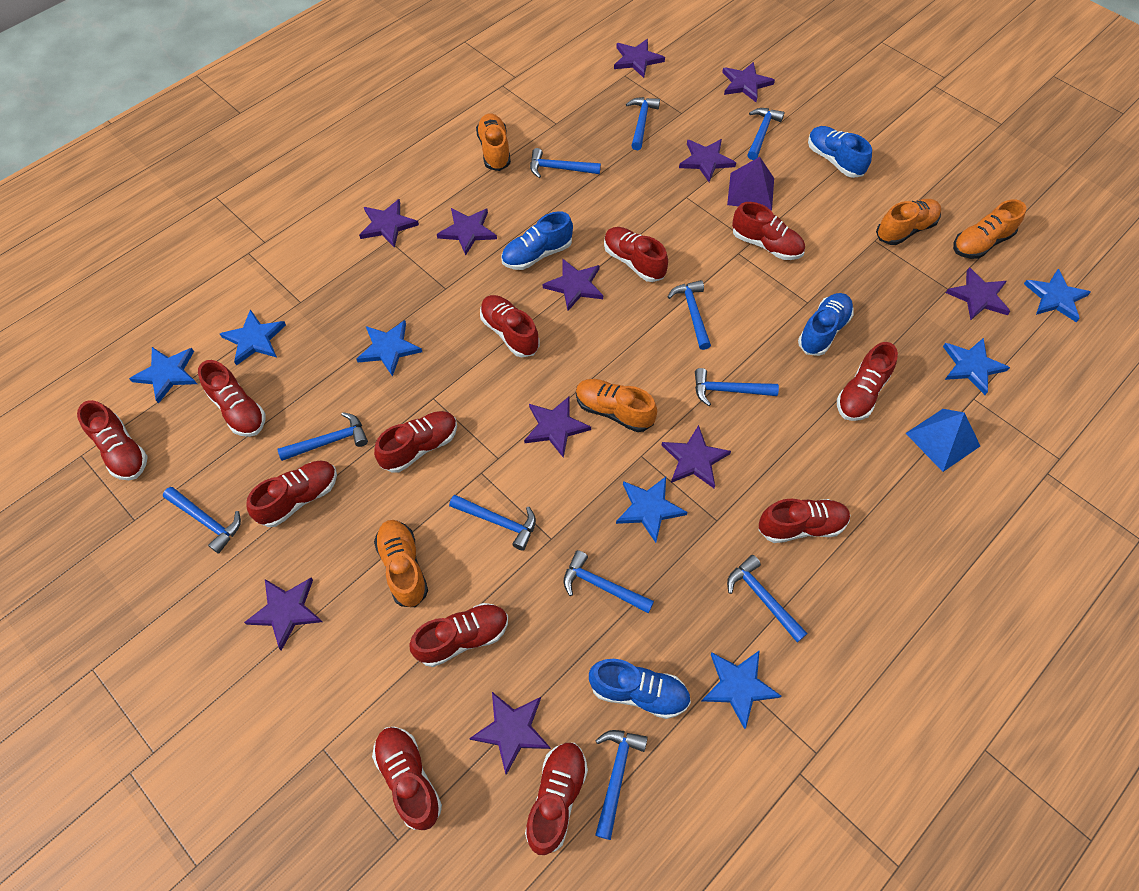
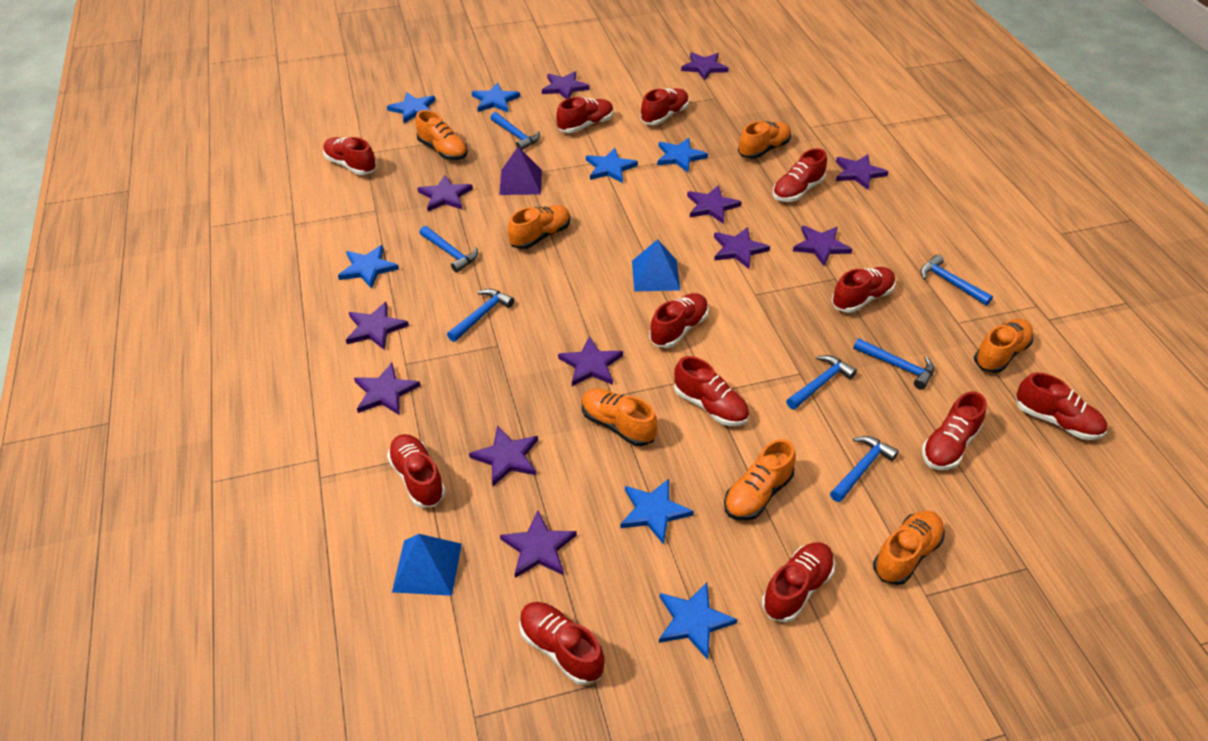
blue hammer: 11 -> 7
blue pyramid: 1 -> 2
blue shoe: 4 -> 0
orange shoe: 5 -> 7
purple star: 11 -> 12

